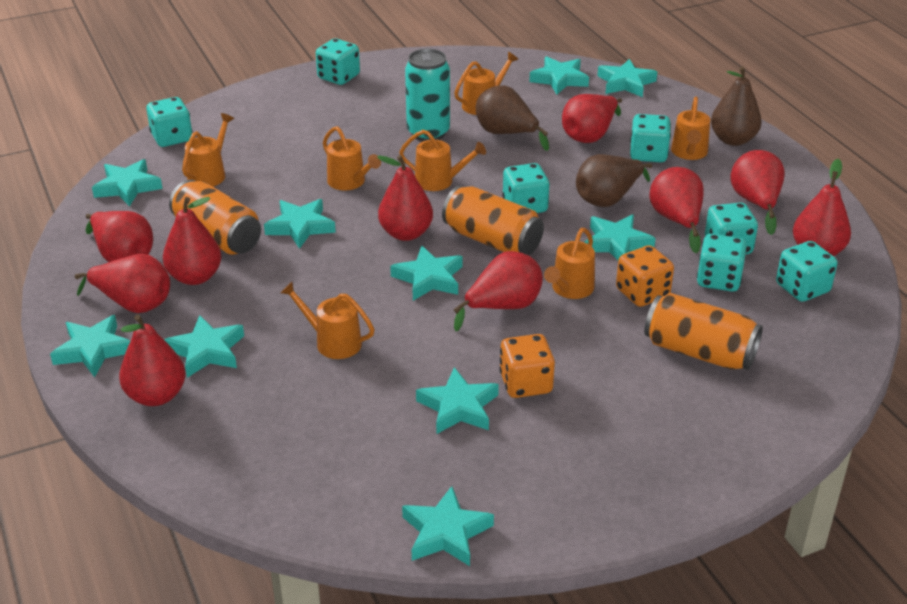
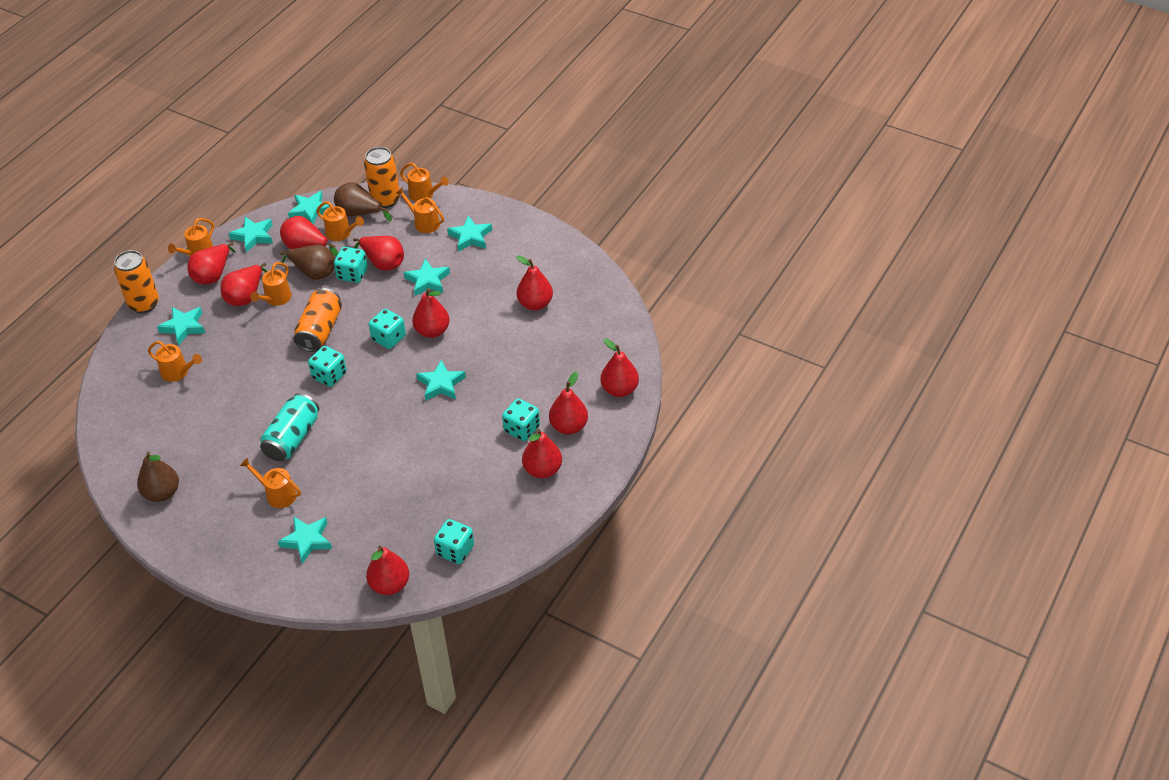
orange dice: 2 -> 0
turquoise dice: 7 -> 5
turquoise star: 10 -> 7

